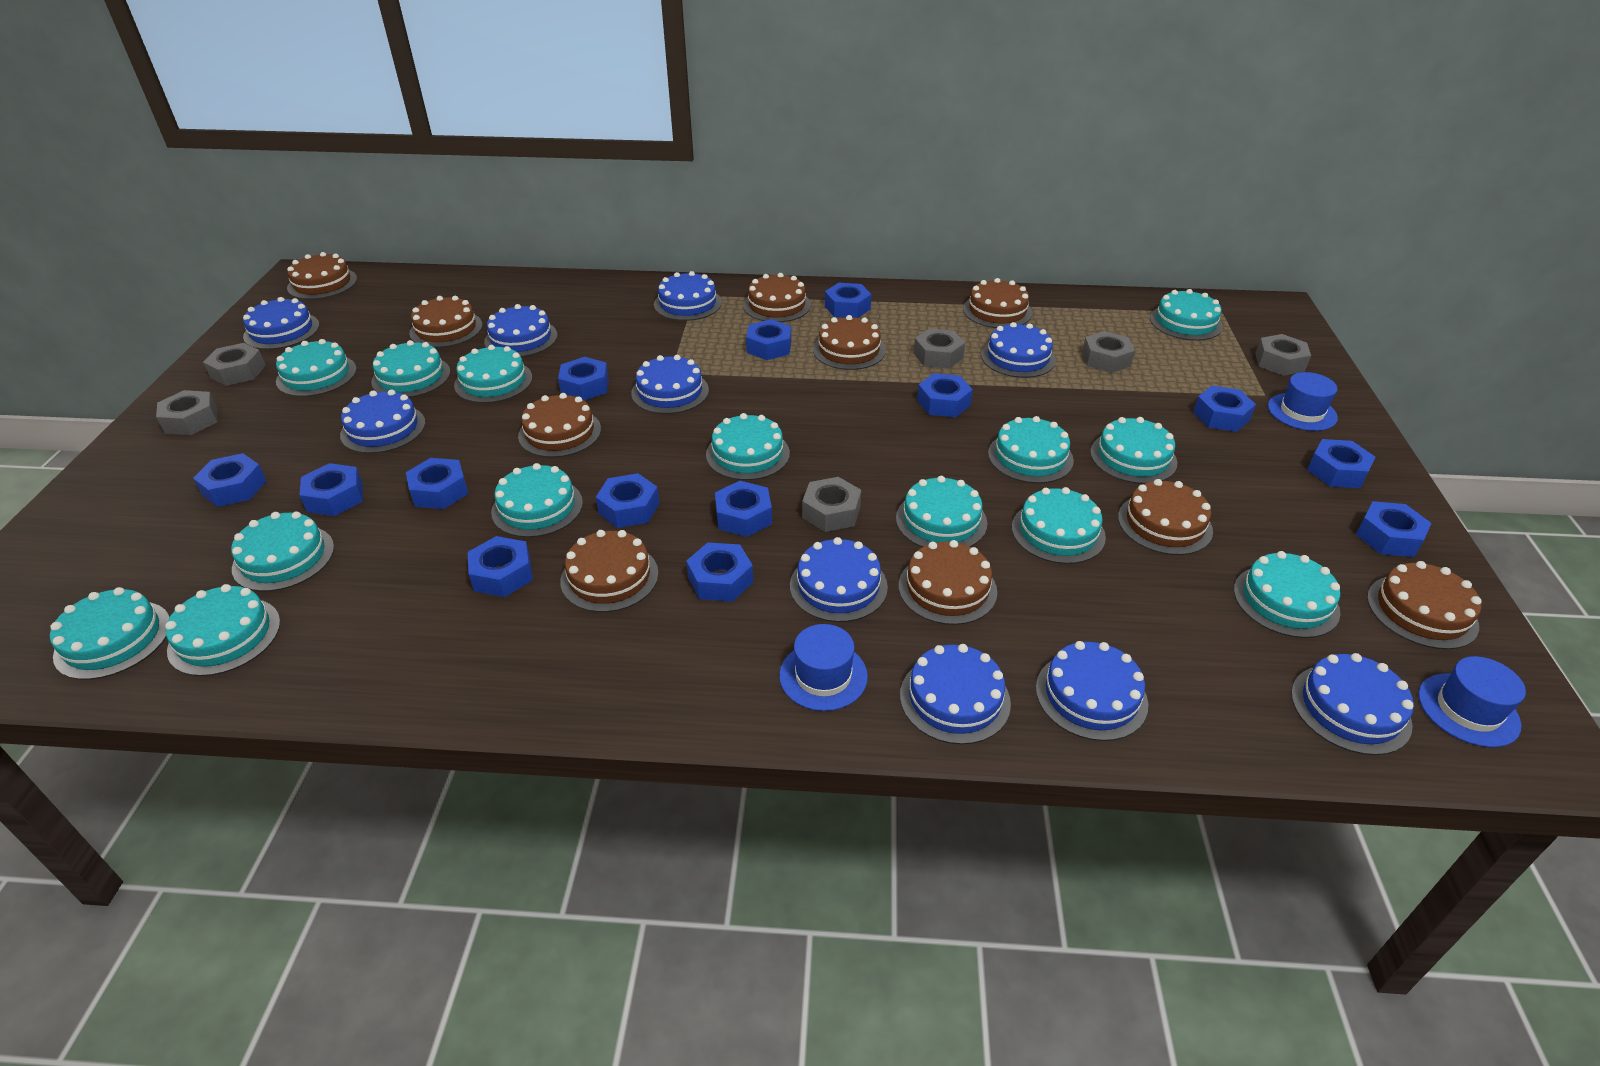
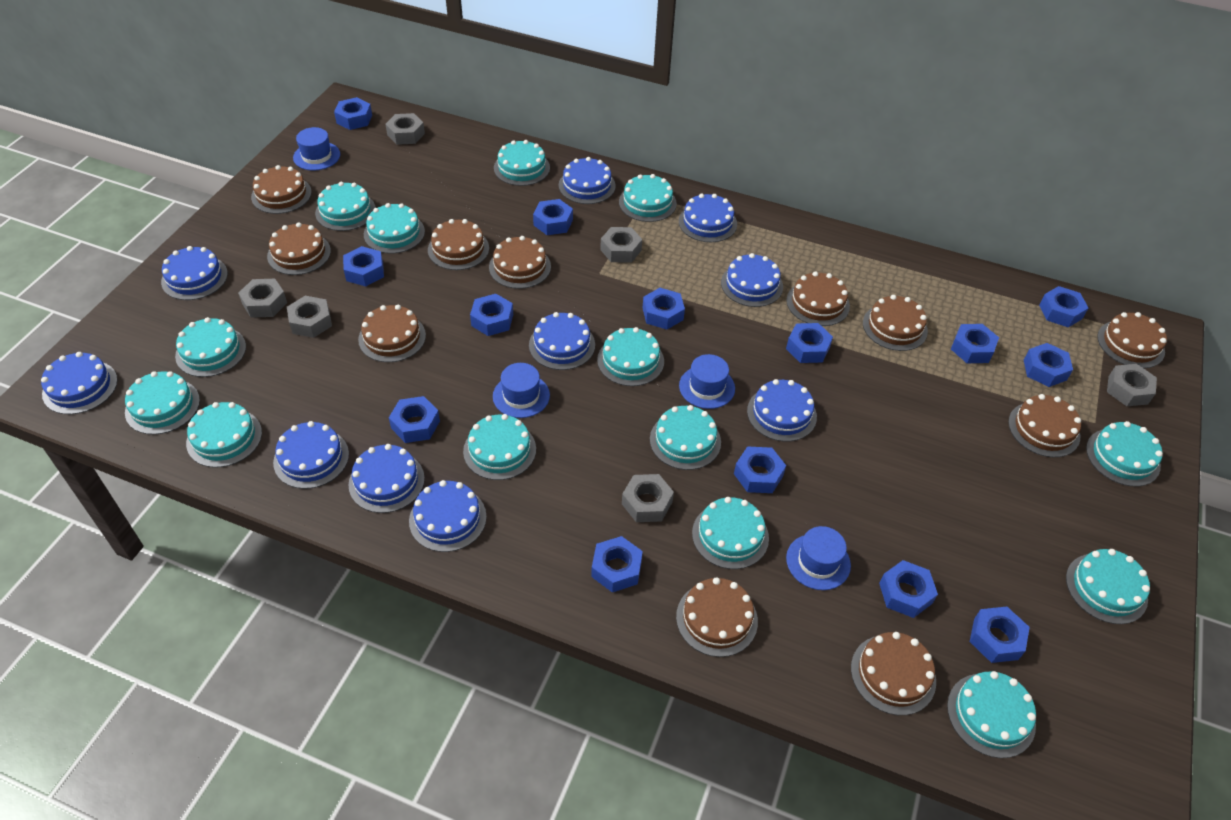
blue hat: 3 -> 4
brown cake: 10 -> 11

